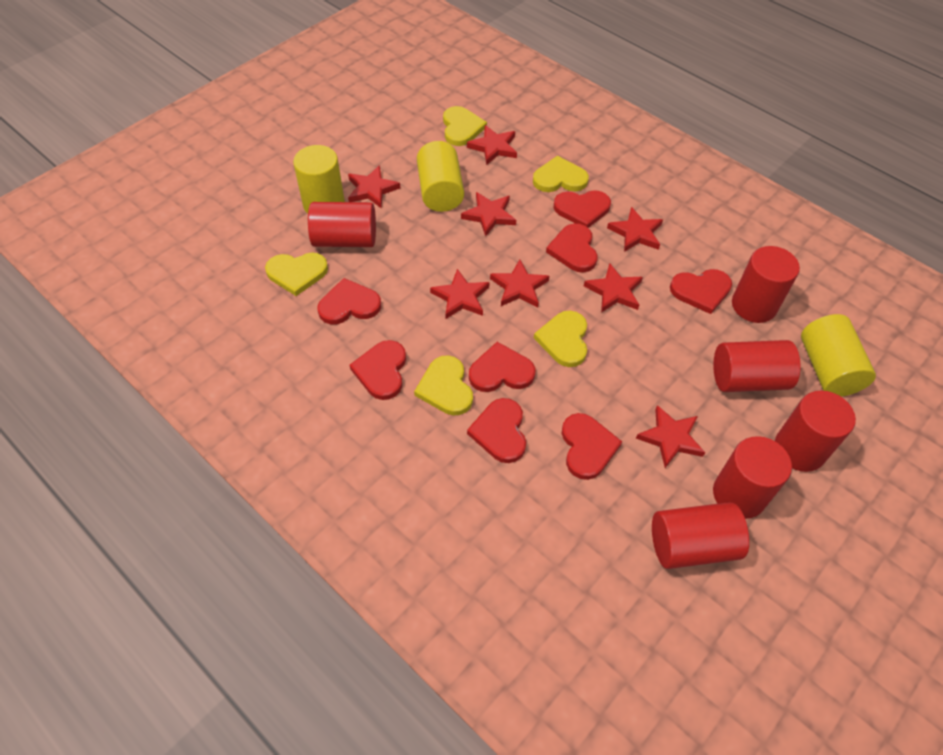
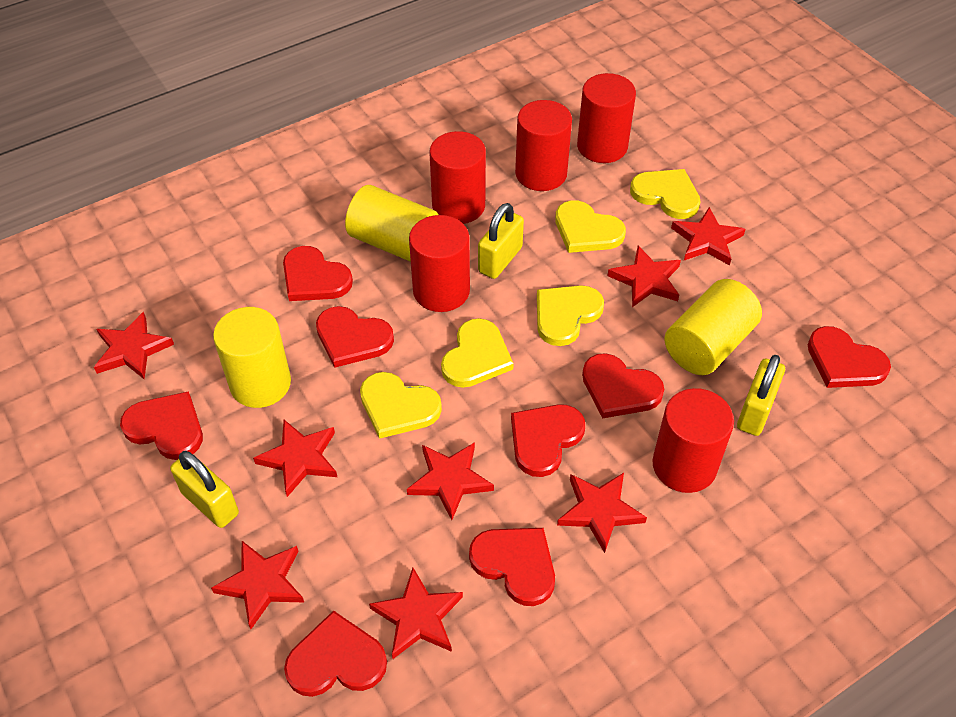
red cylinder: 6 -> 5
yellow padlock: 0 -> 3

